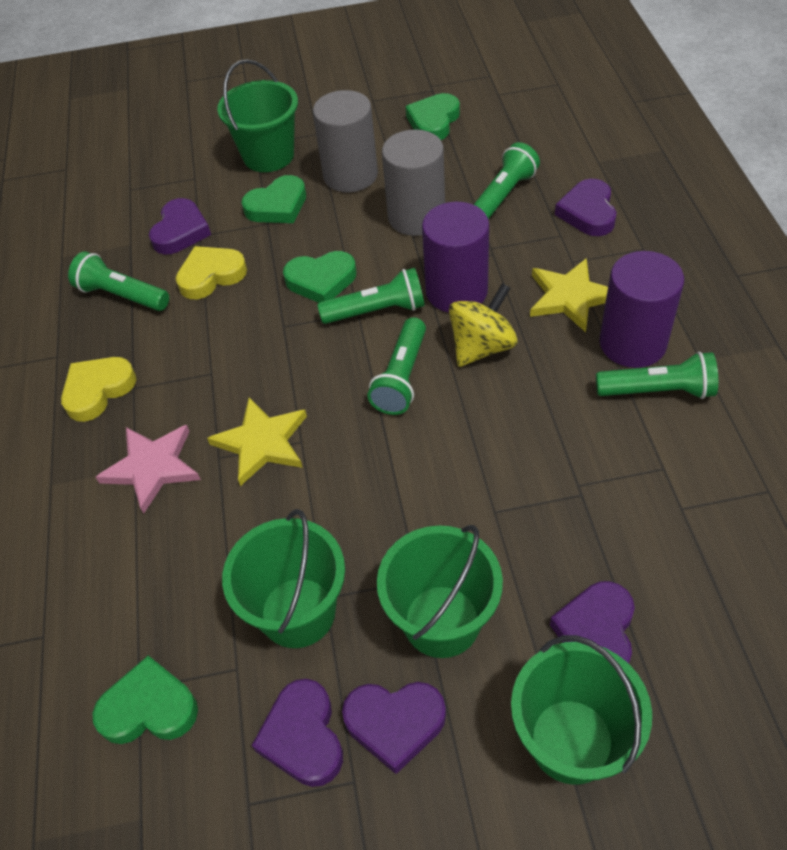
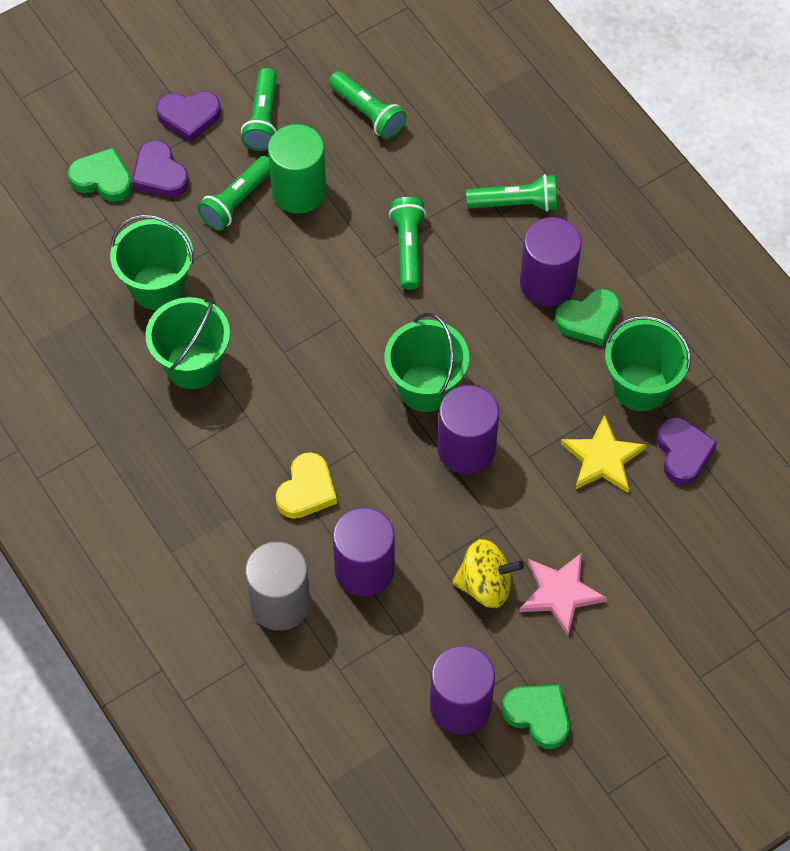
green cylinder: 0 -> 1
green heart: 4 -> 3
grey cylinder: 2 -> 1
purple cylinder: 2 -> 4
purple heart: 5 -> 3
yellow heart: 2 -> 1
yellow star: 2 -> 1

